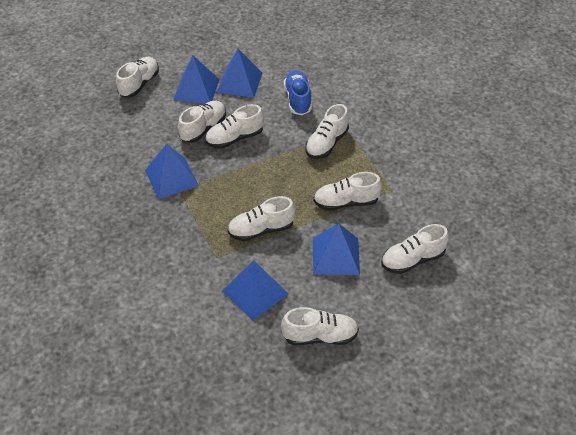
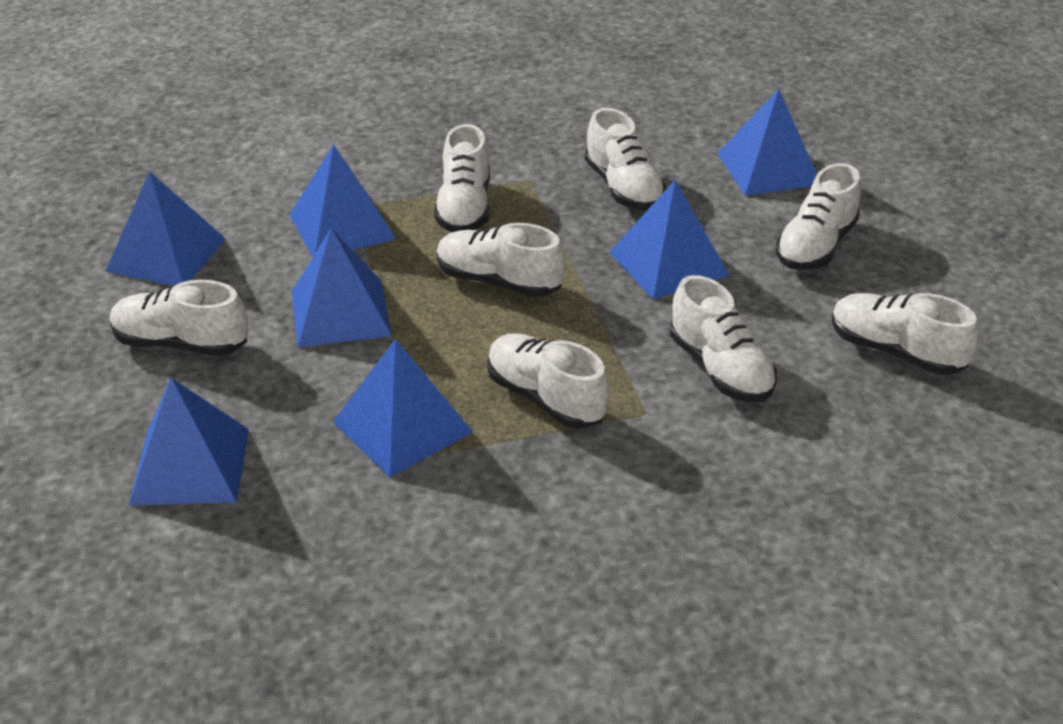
blue pyramid: 5 -> 7
blue shoe: 1 -> 0

